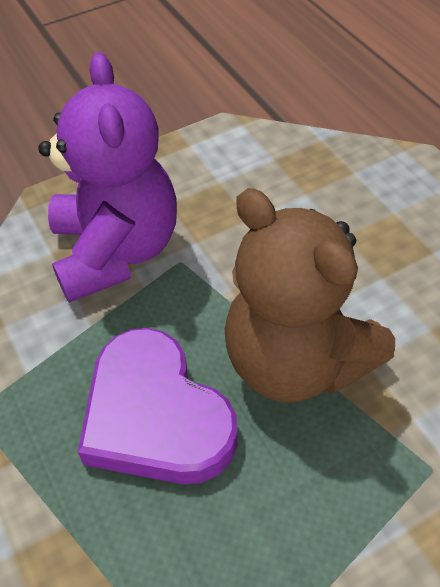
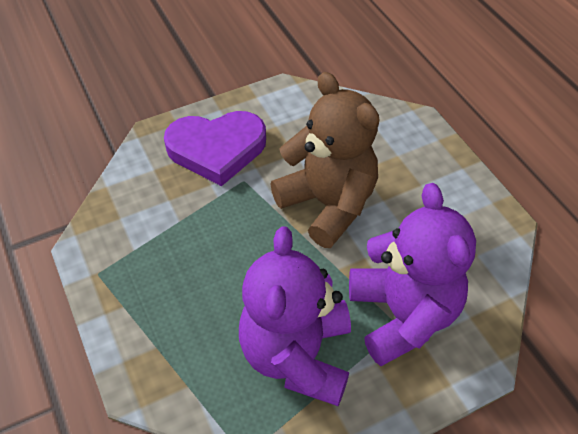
purple teddy bear: 1 -> 2

